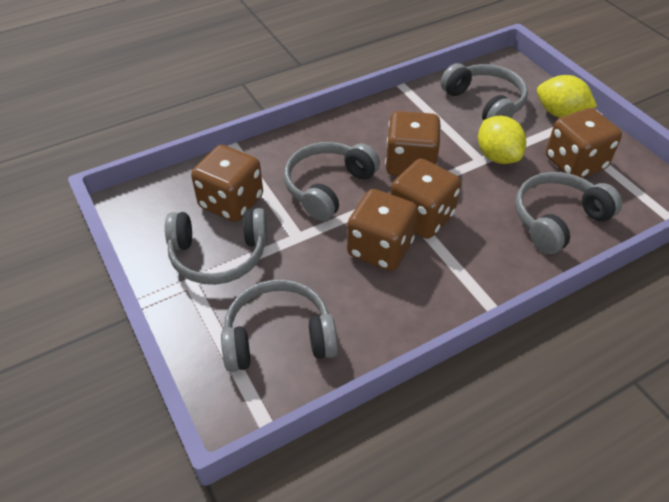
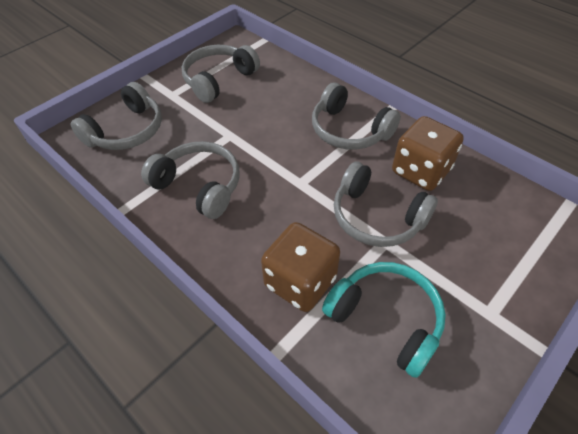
brown dice: 5 -> 2
turquoise headphones: 0 -> 1
yellow lemon: 2 -> 0

